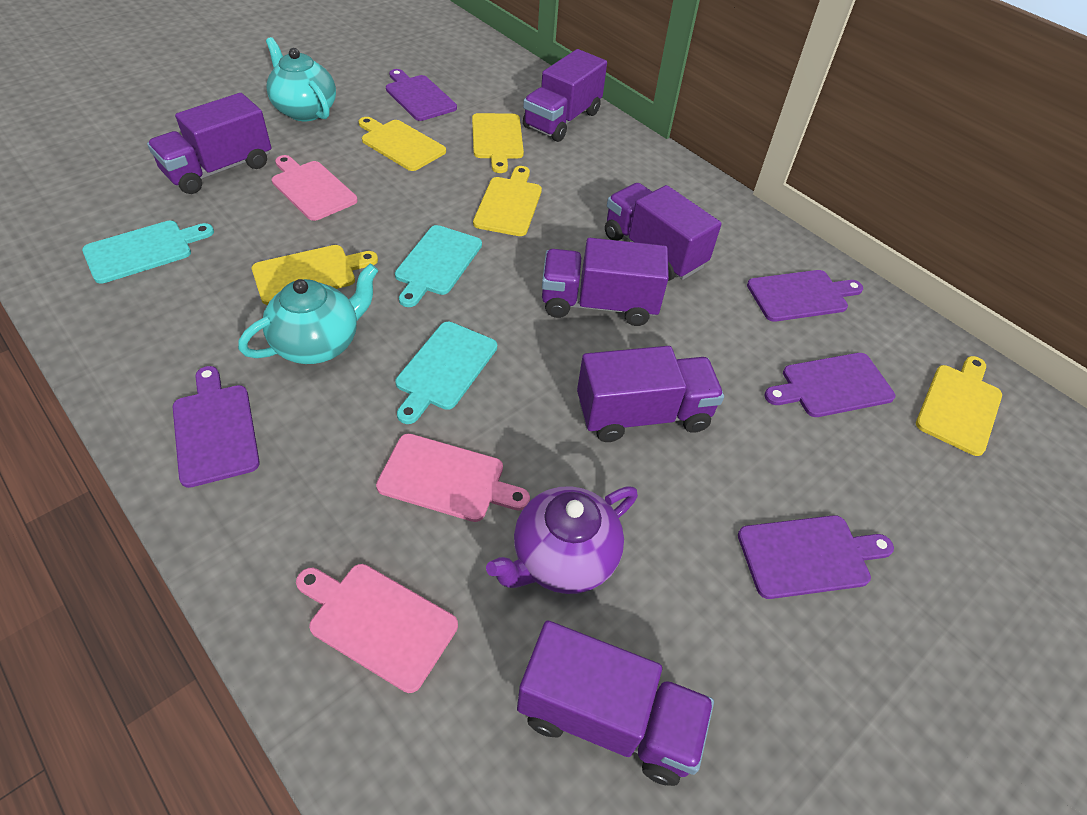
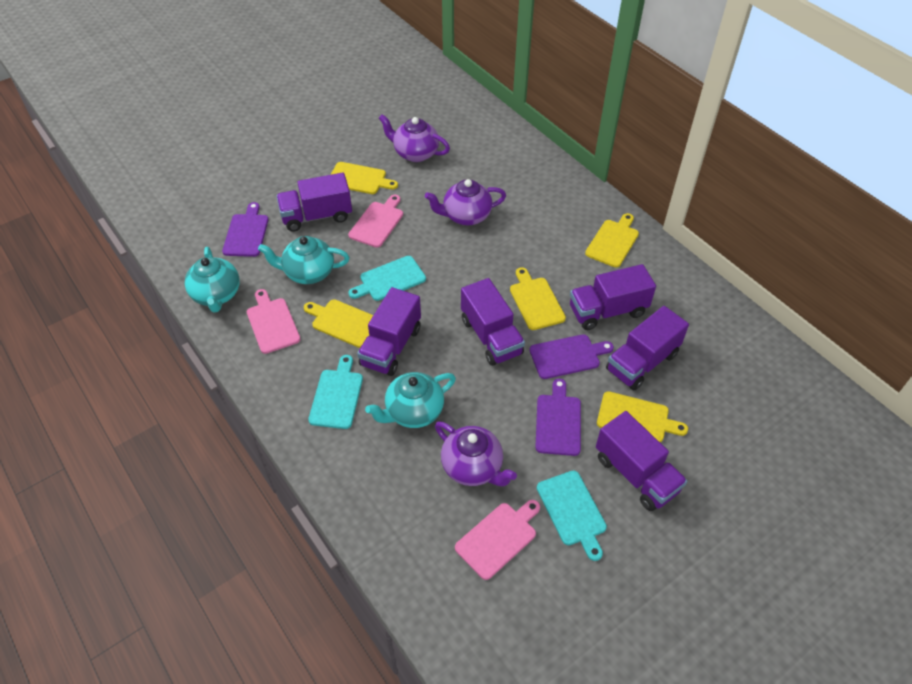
purple cutting board: 5 -> 3
purple teapot: 1 -> 3
turquoise teapot: 2 -> 3

